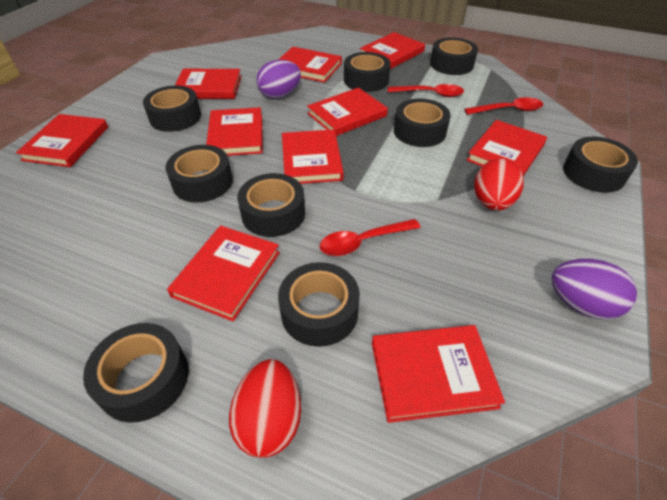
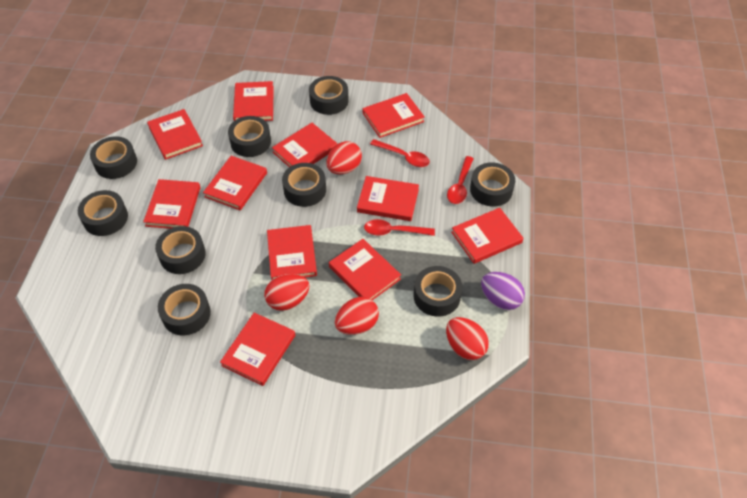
purple egg: 2 -> 1
red book: 10 -> 11
red egg: 2 -> 4

